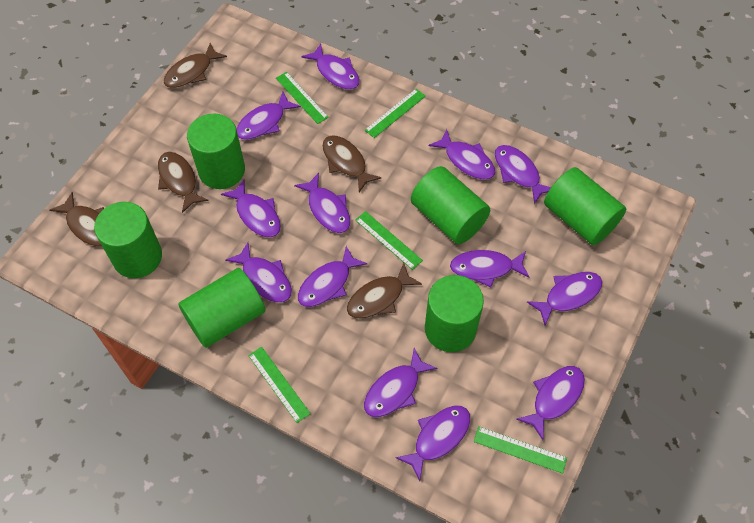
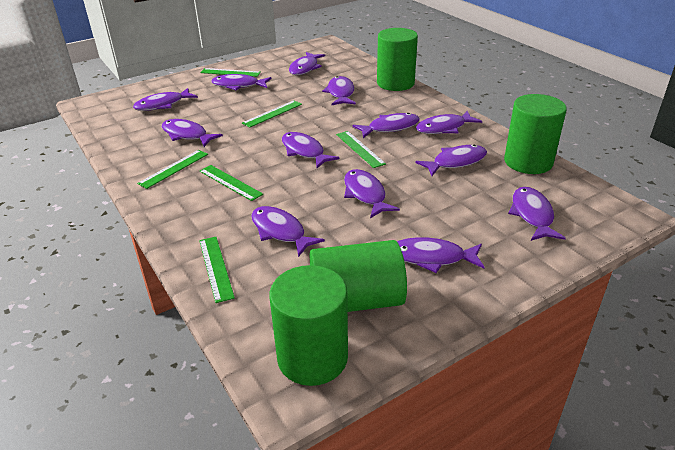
brown fish: 5 -> 0
green cylinder: 6 -> 4
green ruler: 5 -> 6

